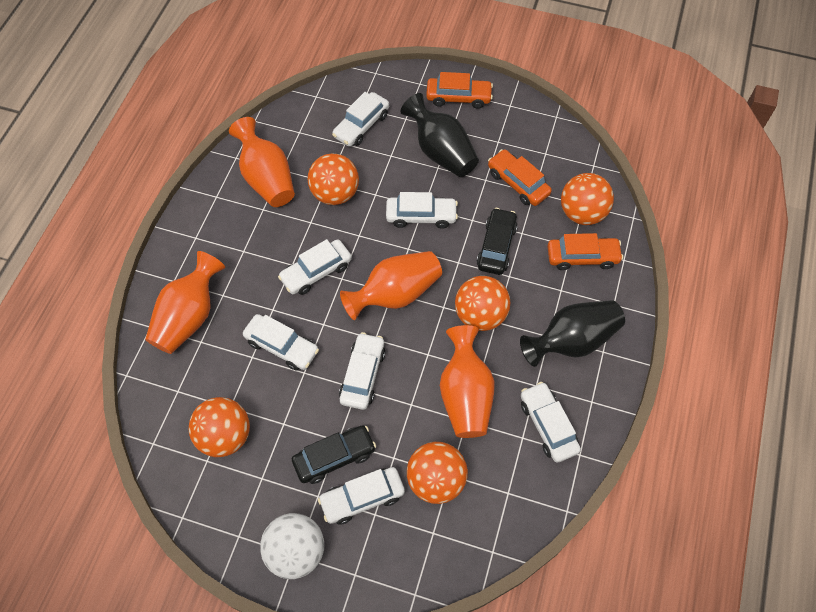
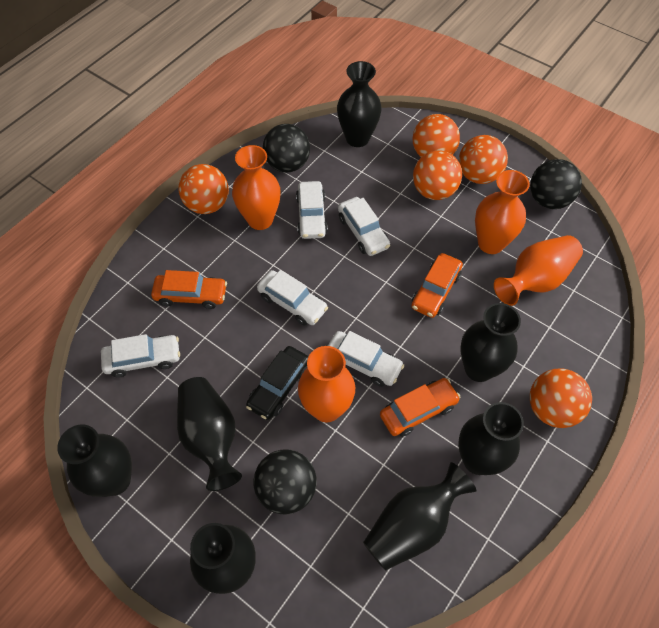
black ball: 0 -> 3
black car: 2 -> 1
black vase: 2 -> 7
white ball: 1 -> 0
white car: 7 -> 5

